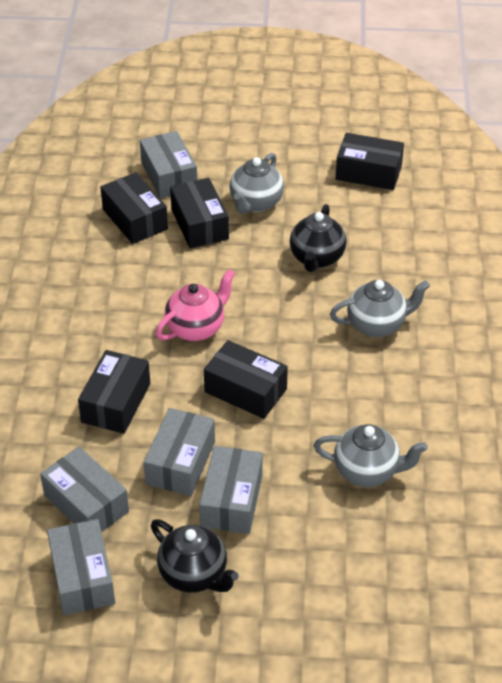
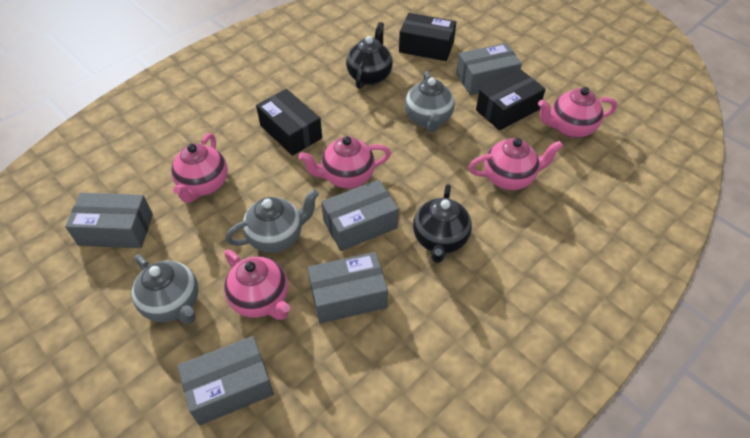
black box: 5 -> 3
pink teapot: 1 -> 5

